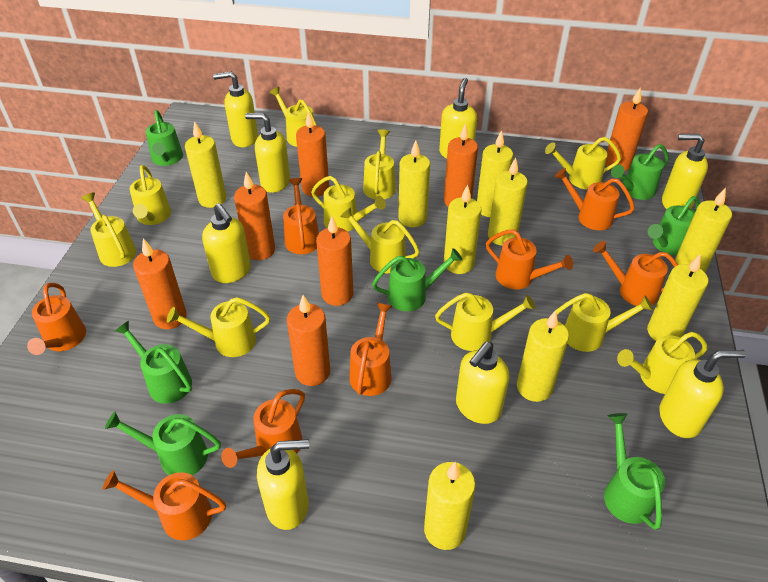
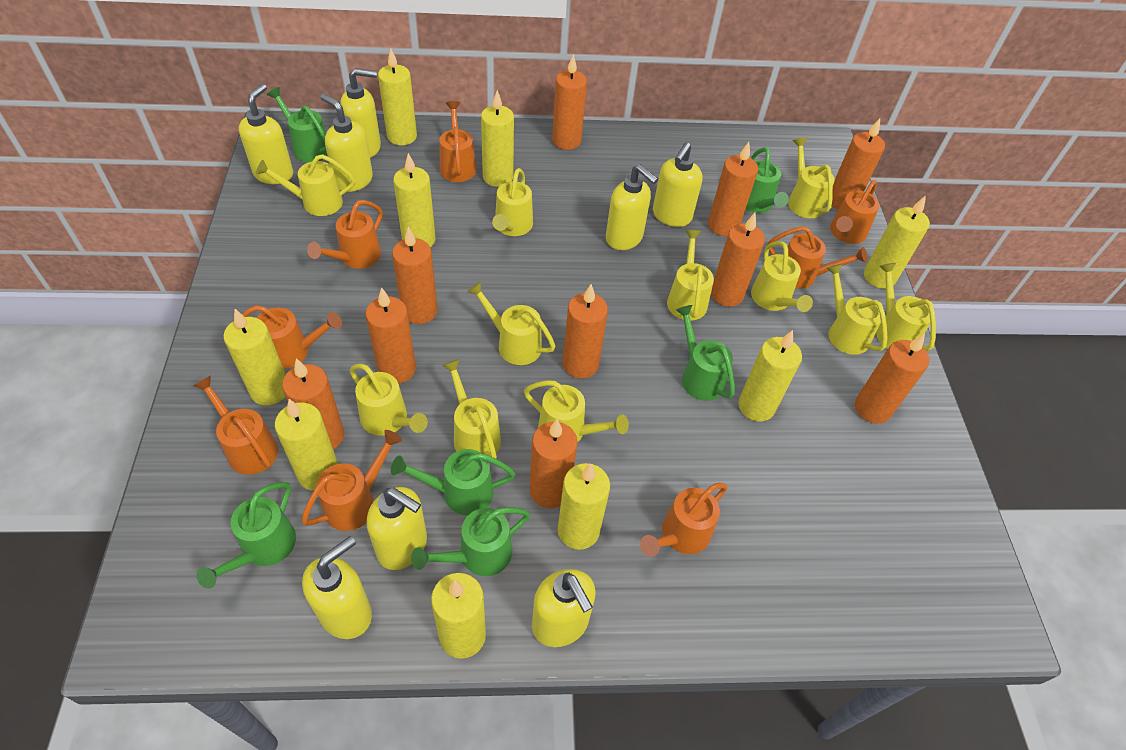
green watering can: 7 -> 6
orange candle: 7 -> 10

